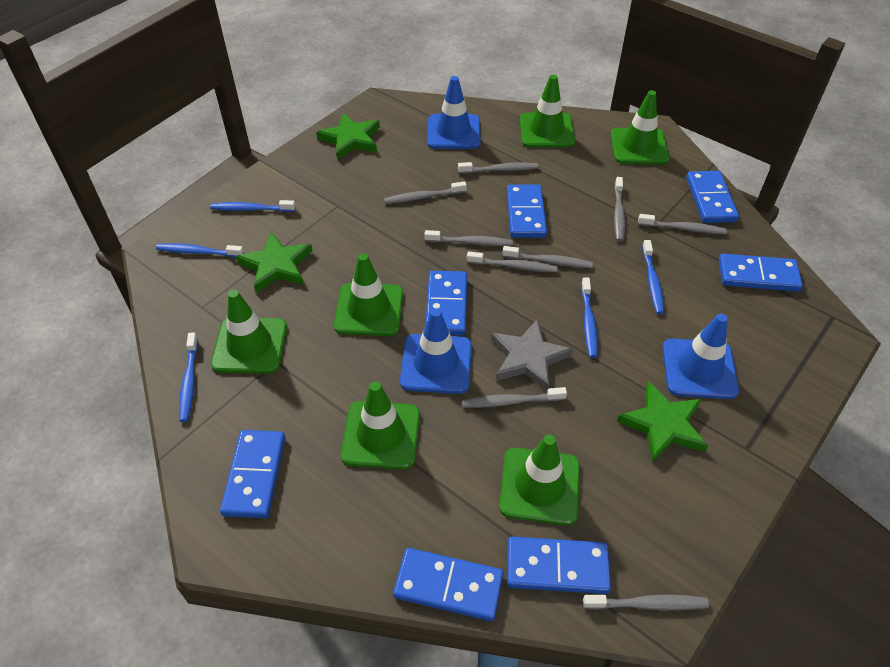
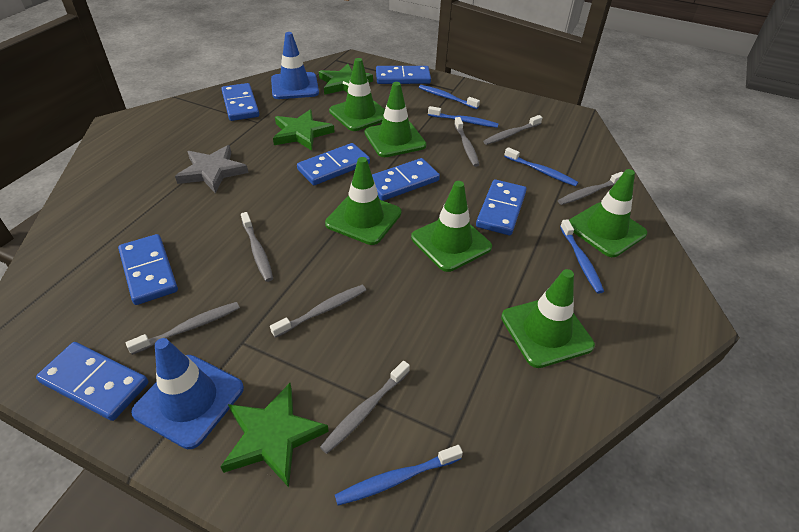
blue traffic cone: 3 -> 2
grey toothbrush: 9 -> 7

